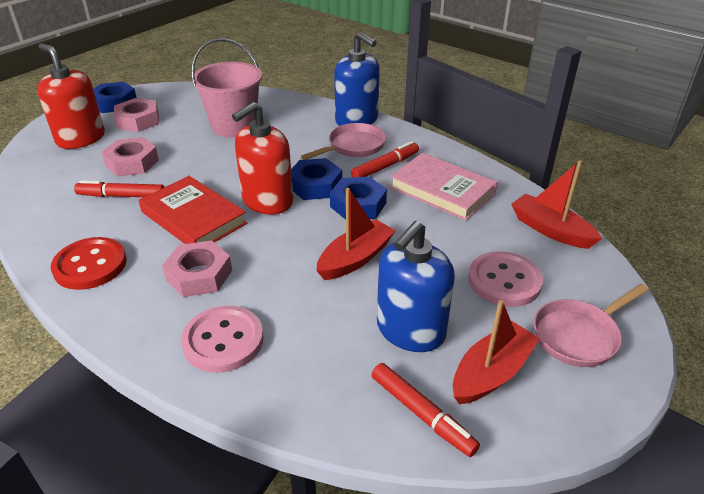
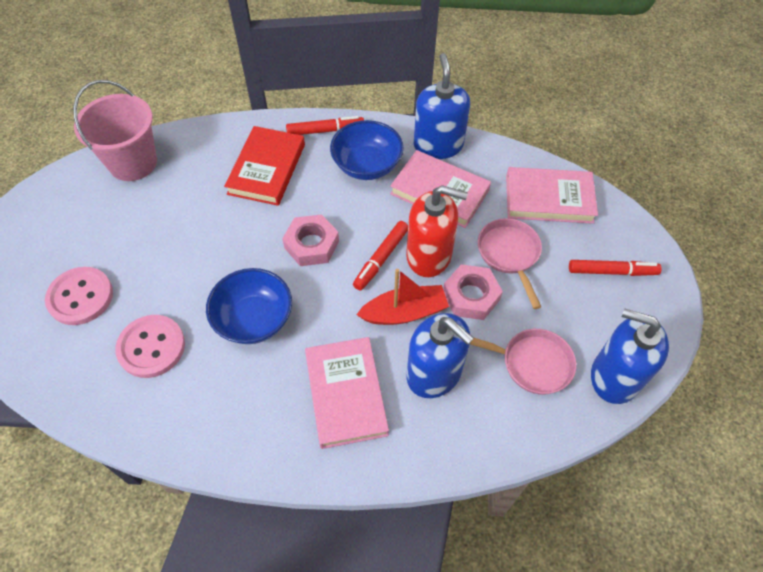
blue bowl: 0 -> 2
blue nut: 3 -> 0
blue soap dispenser: 2 -> 3
pink book: 1 -> 3
pink nut: 3 -> 2
red boat: 3 -> 1
red button: 1 -> 0
red soap dispenser: 2 -> 1

